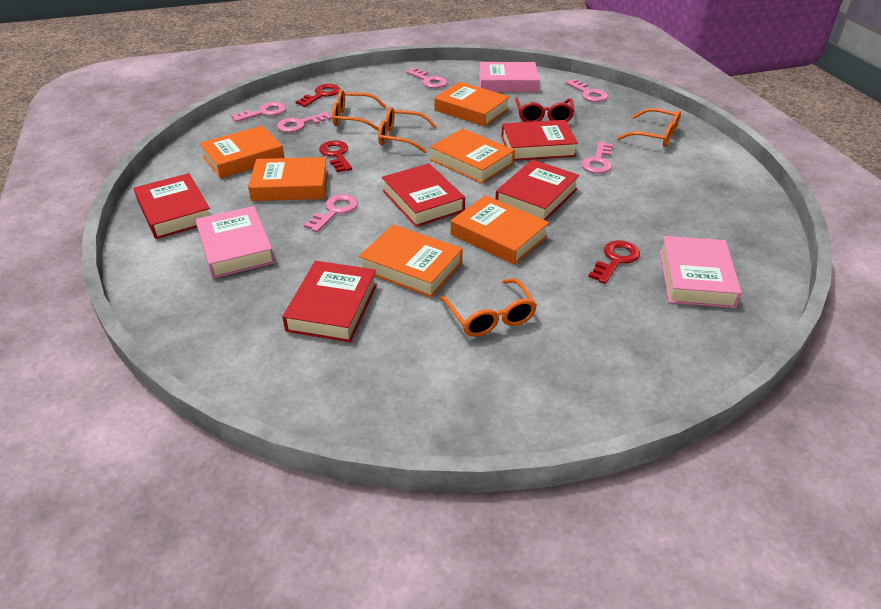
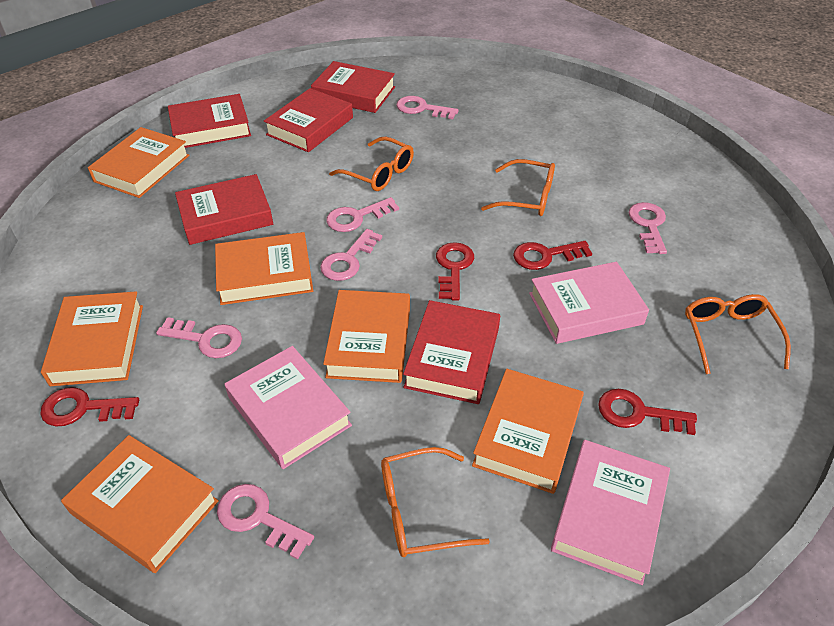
red glasses: 1 -> 0
red key: 3 -> 4

